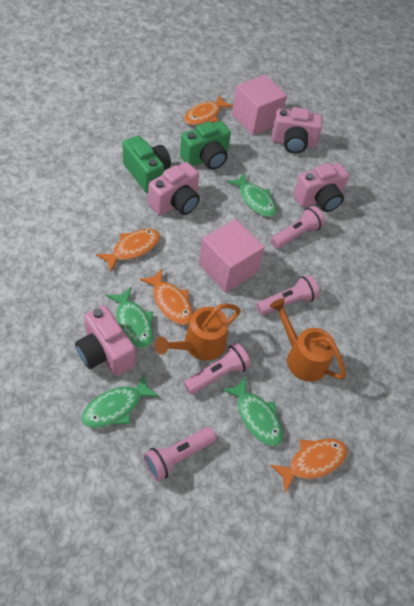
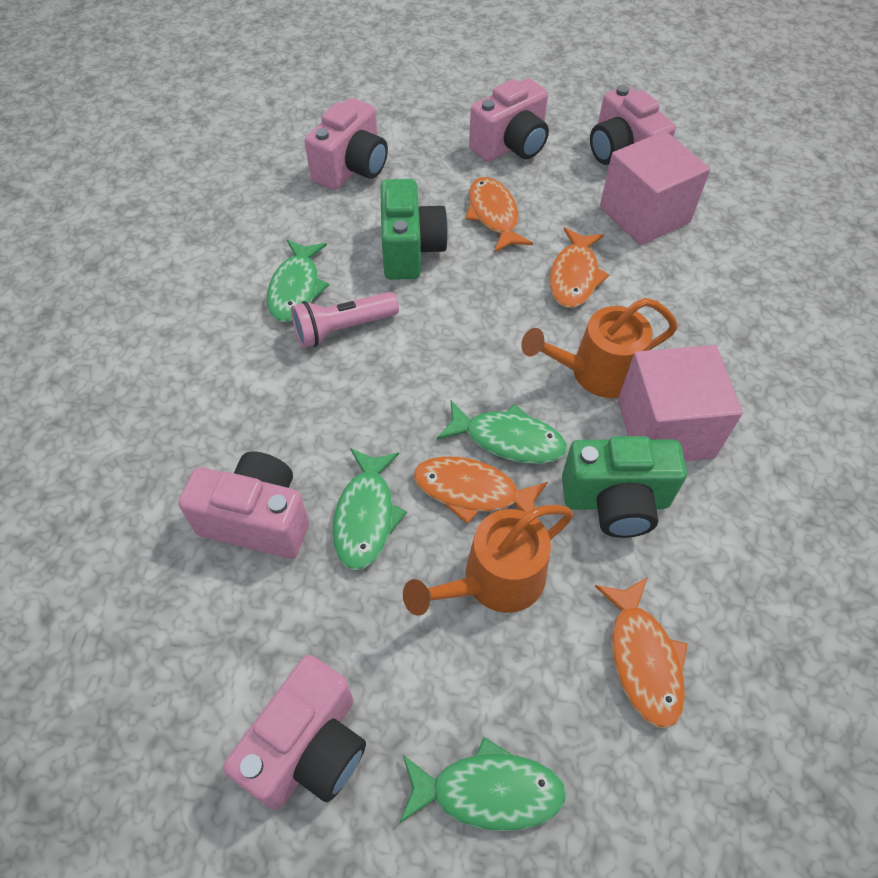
pink camera: 4 -> 5
pink flashlight: 4 -> 1

